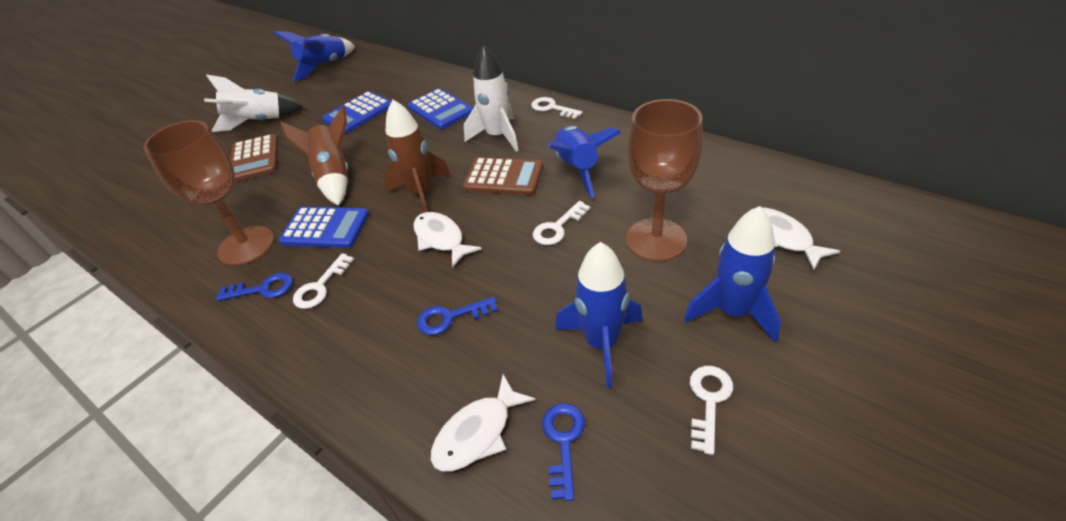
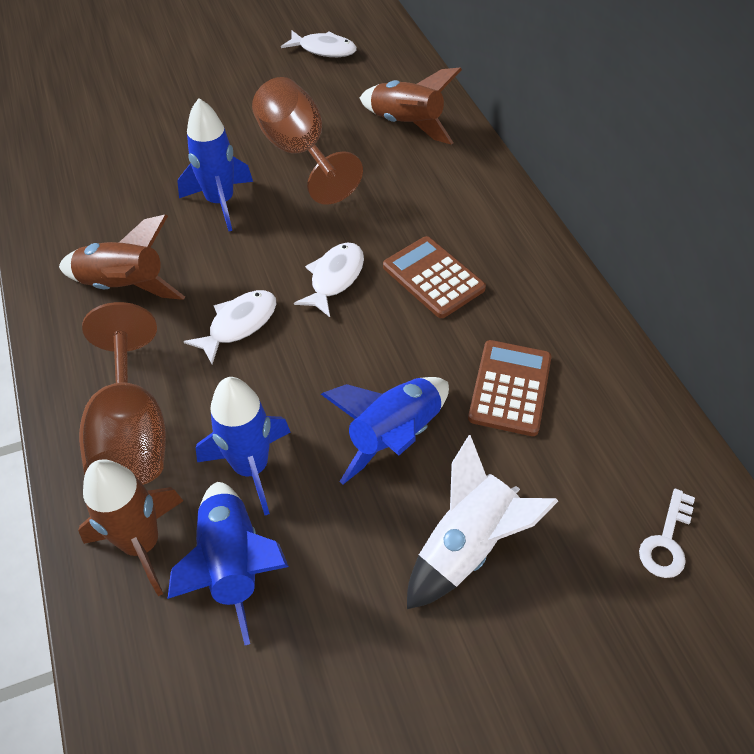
blue calculator: 3 -> 0
blue key: 3 -> 0
brown rocket: 2 -> 3
white key: 4 -> 1
white rocket: 2 -> 1

